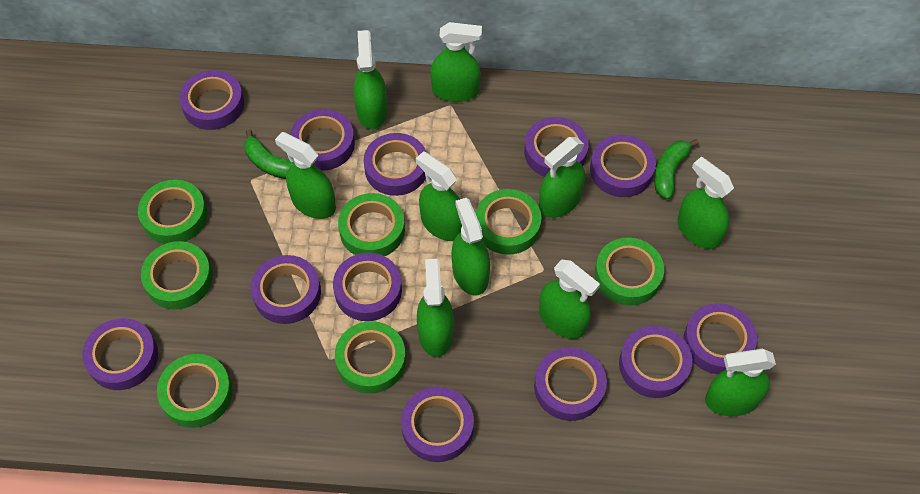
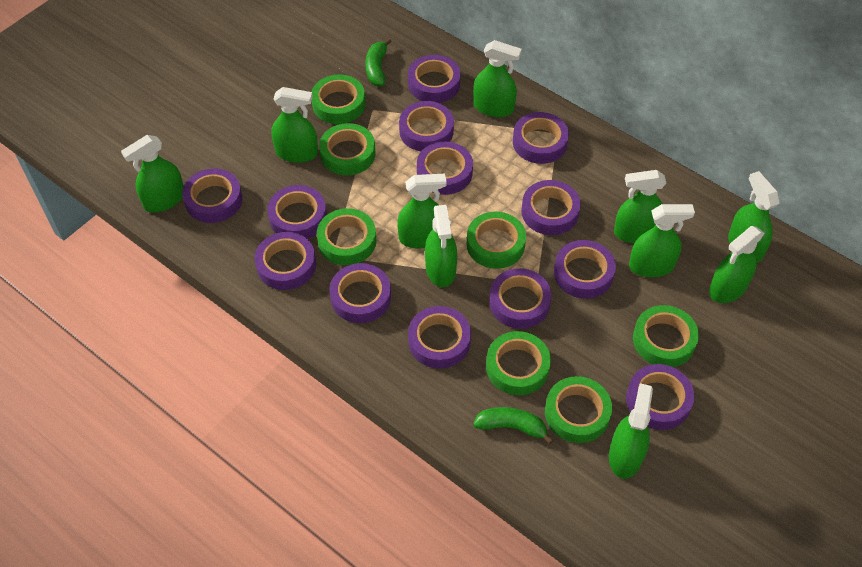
purple tape: 12 -> 13

